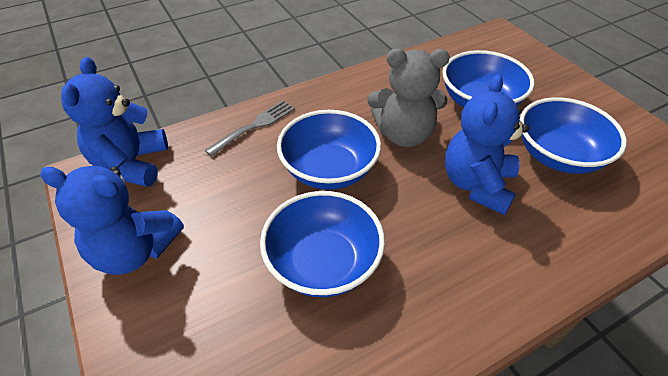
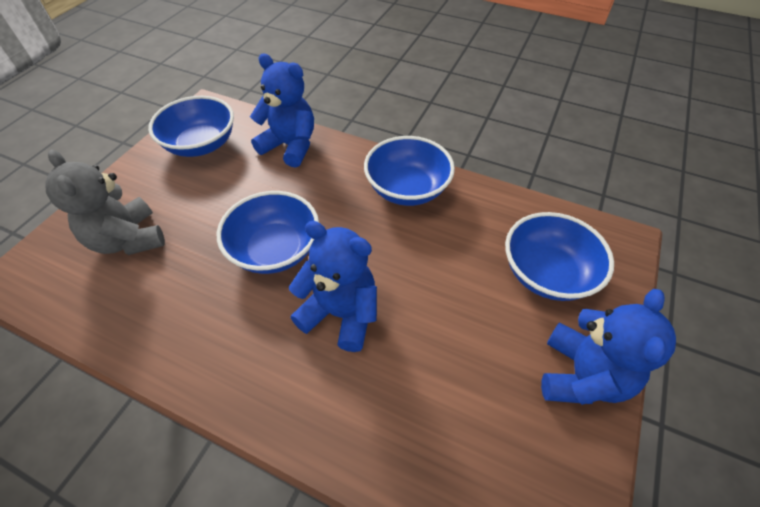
grey fork: 1 -> 0

